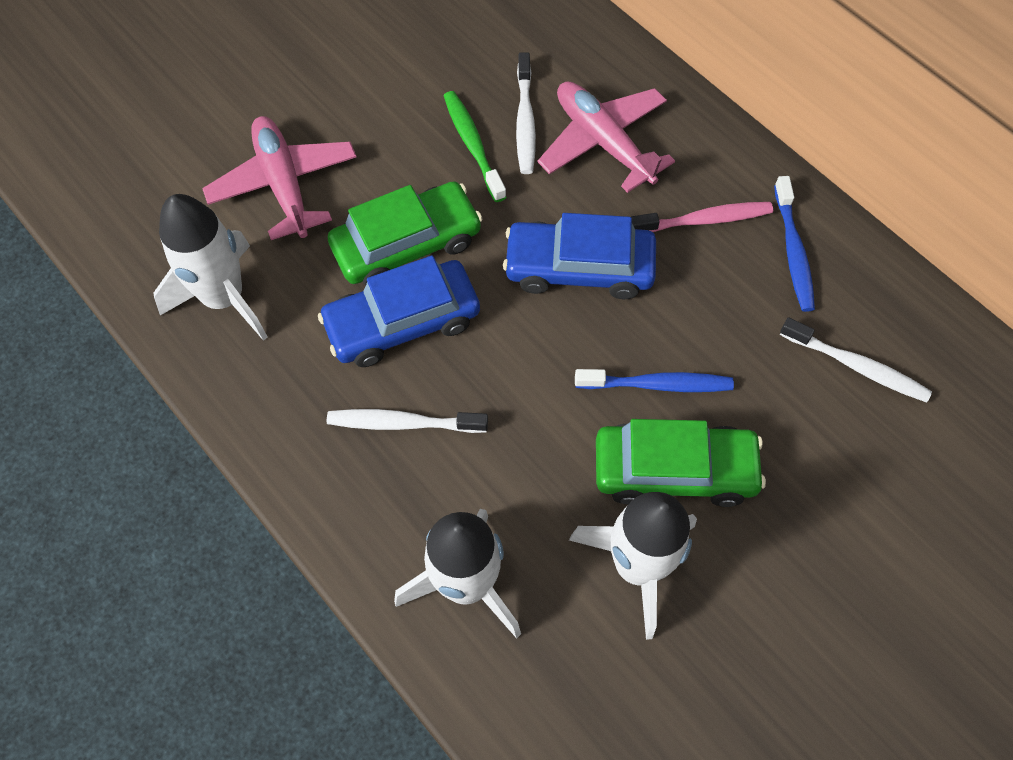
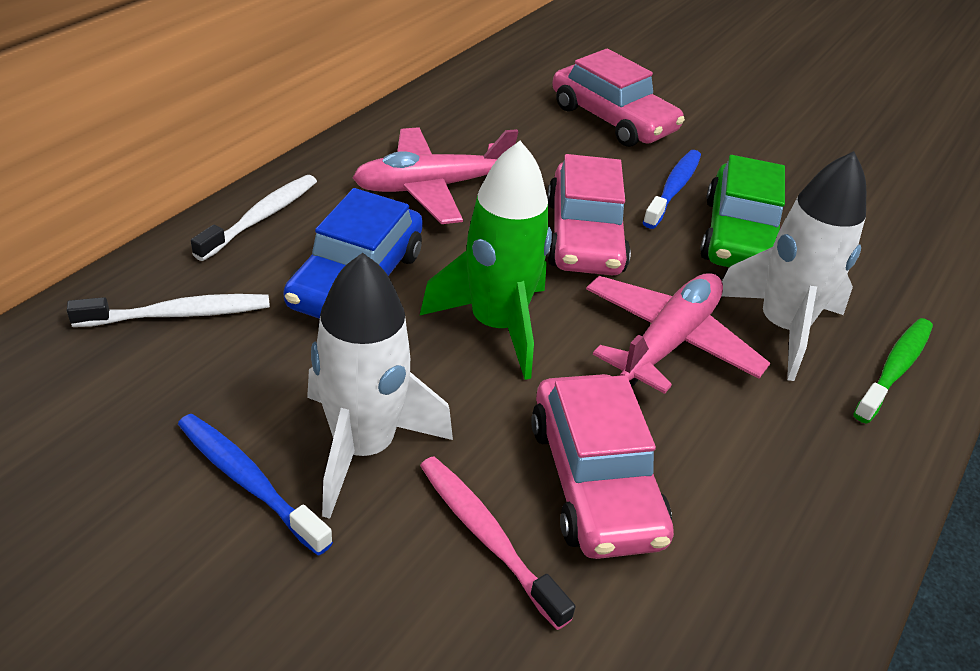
blue car: 2 -> 1
green car: 2 -> 1
green rocket: 0 -> 1
pink car: 0 -> 3
white rocket: 3 -> 2
white toothbrush: 3 -> 2

